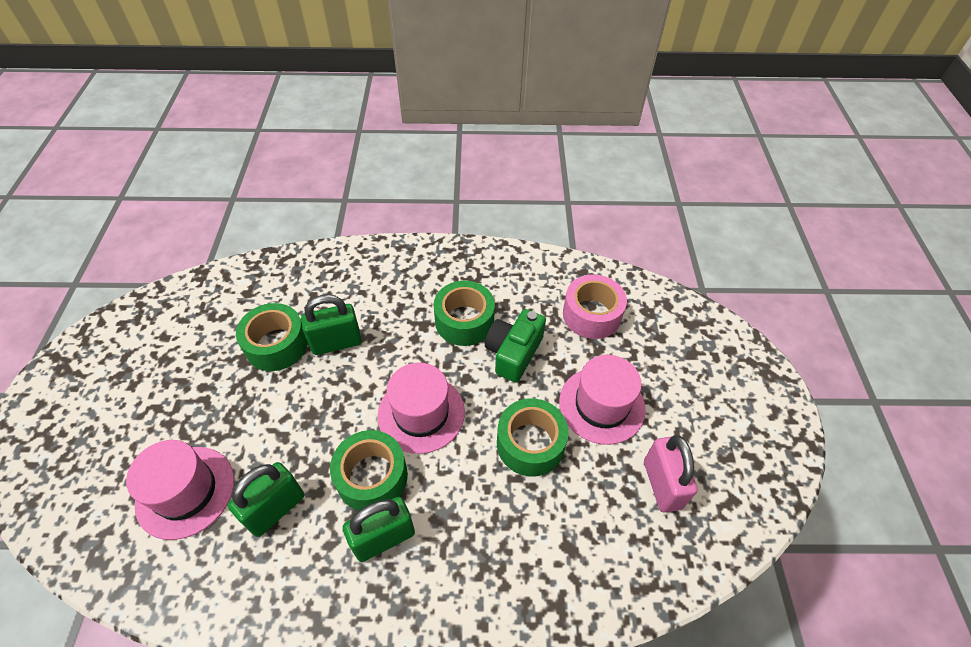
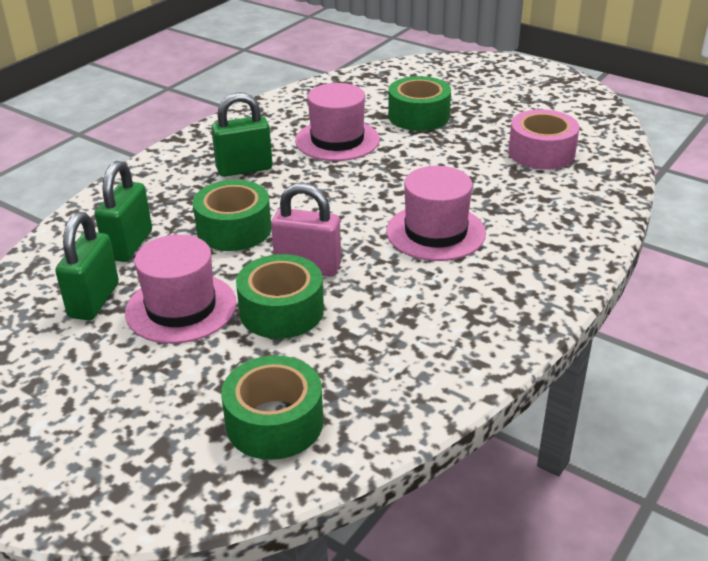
green camera: 1 -> 0

